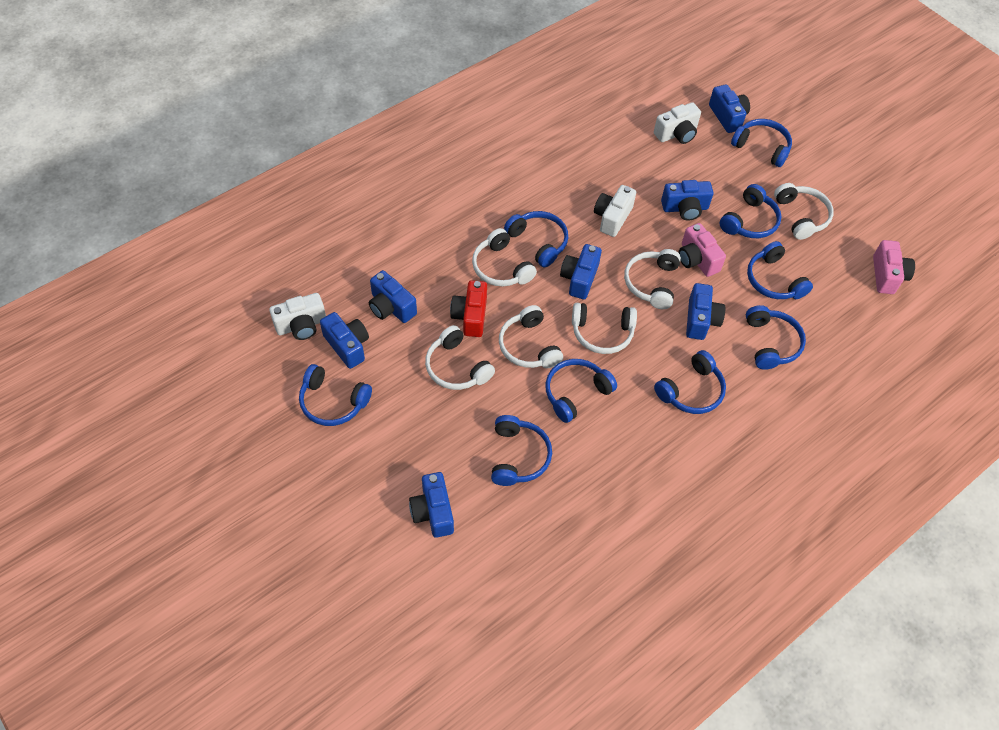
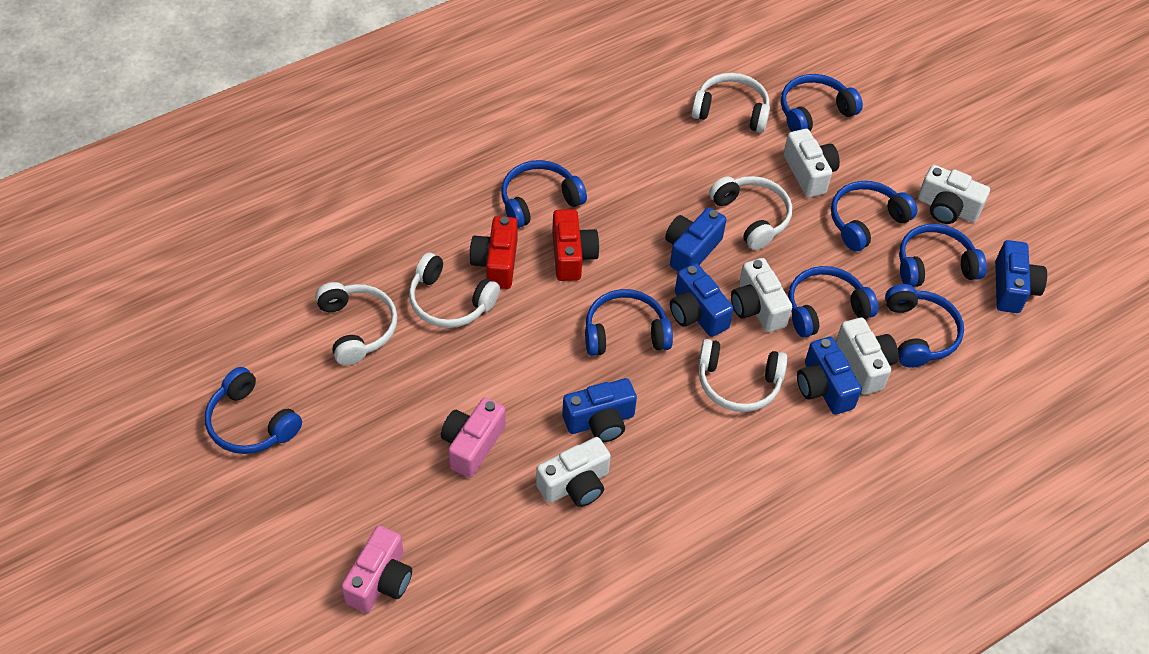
blue camera: 7 -> 5
blue headphones: 9 -> 8
red camera: 1 -> 2
white camera: 3 -> 5
white headphones: 6 -> 5

